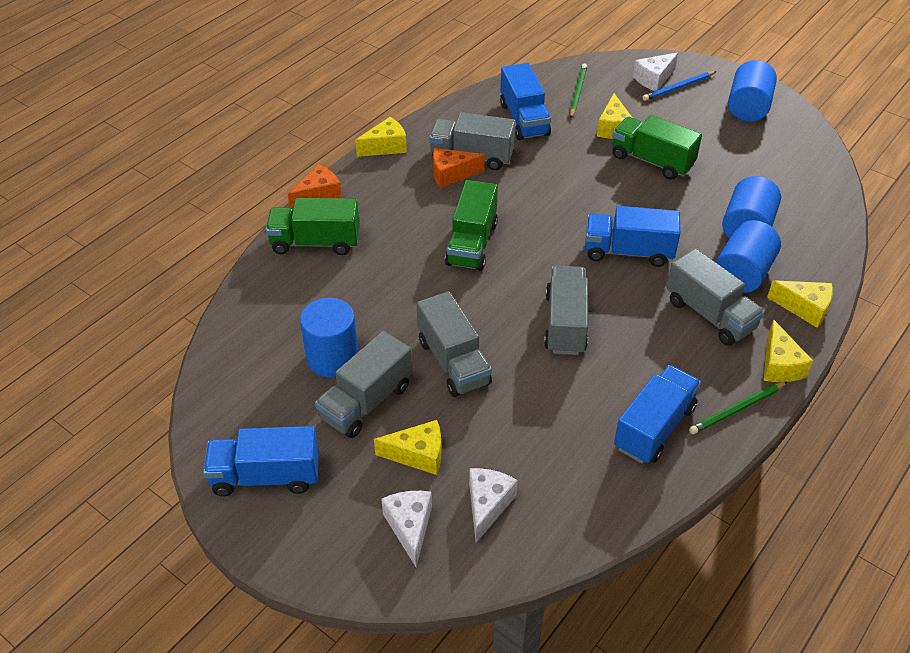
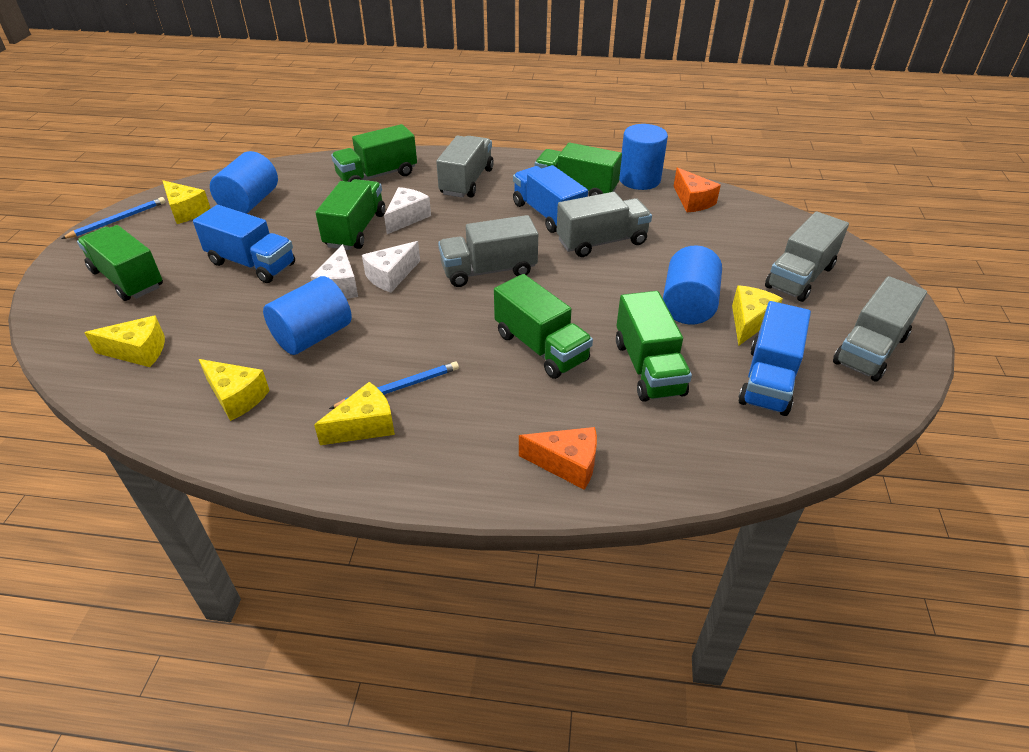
blue pencil: 1 -> 2
blue truck: 4 -> 3
green pencil: 2 -> 0
green truck: 3 -> 6

